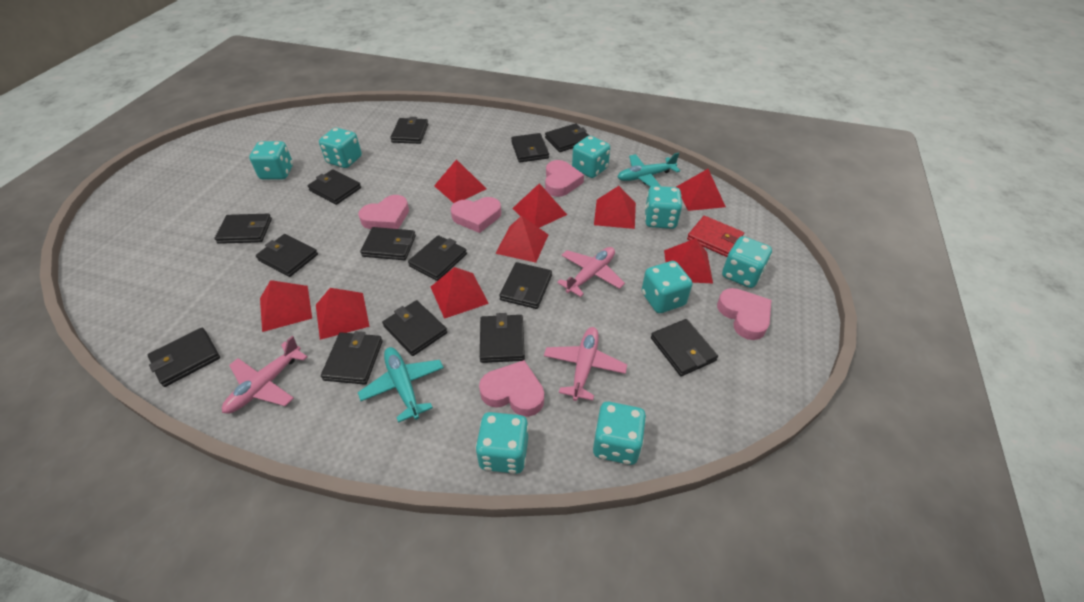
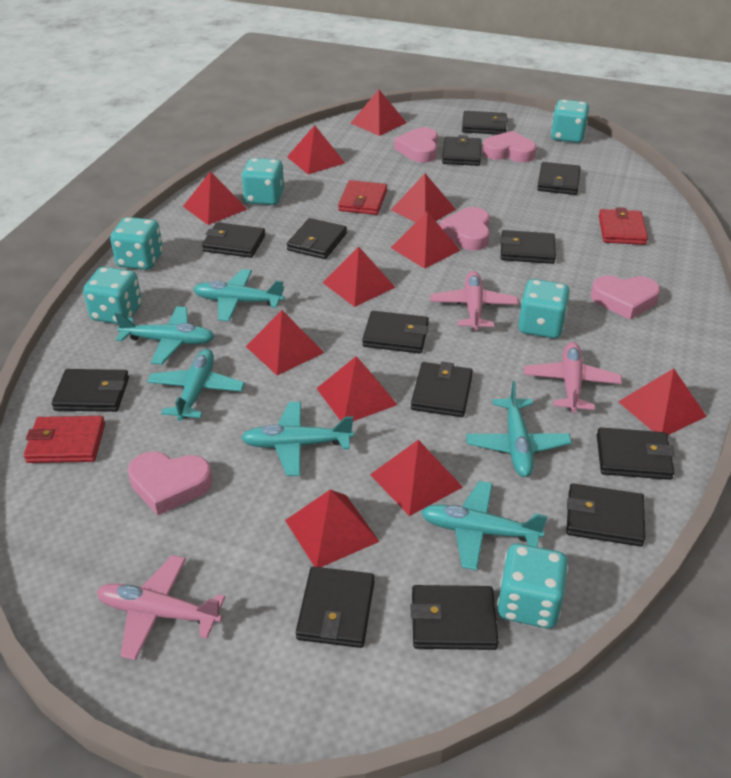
black wallet: 14 -> 13
red pyramid: 9 -> 11
red wallet: 1 -> 3
turquoise dice: 8 -> 6
turquoise plane: 2 -> 6

